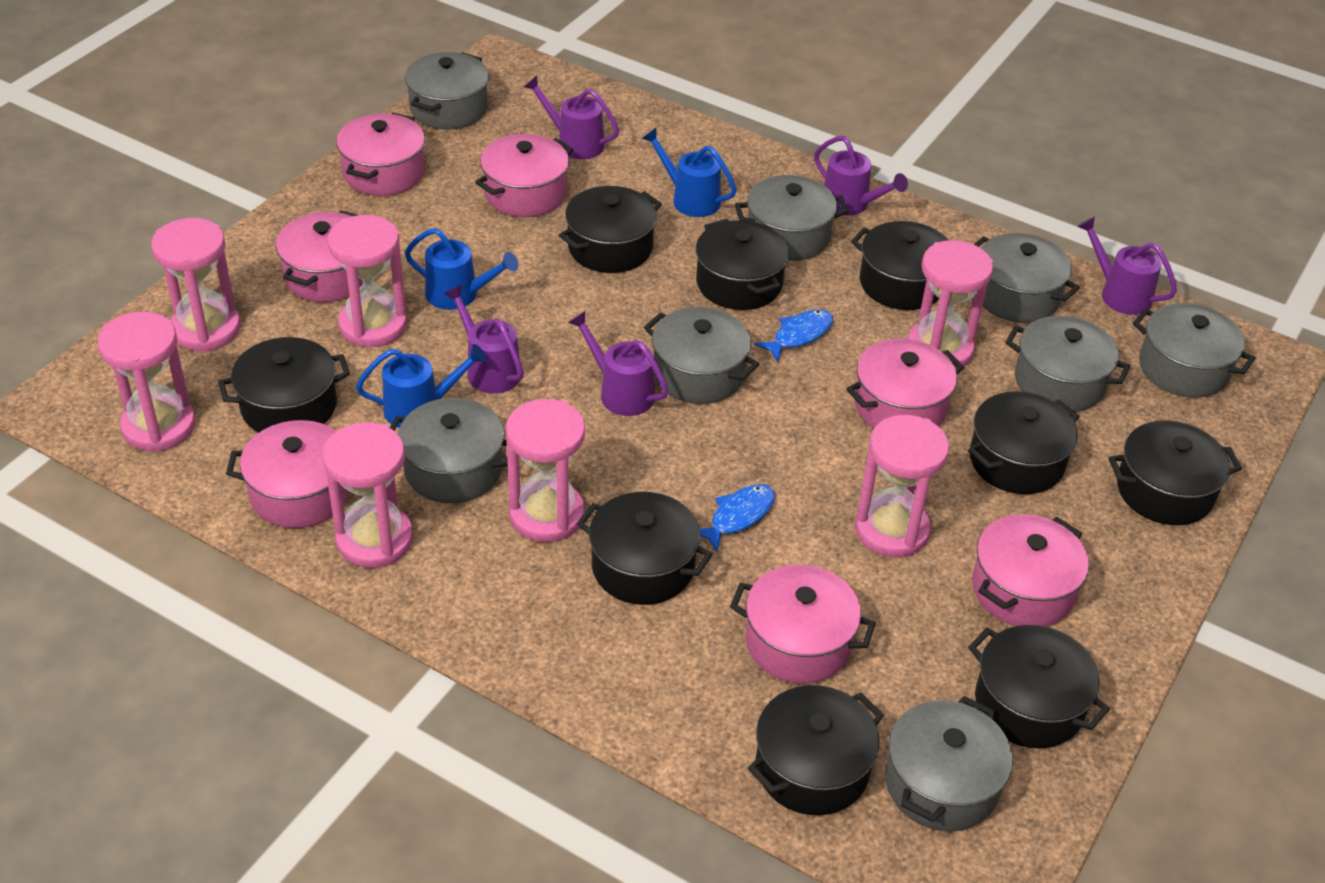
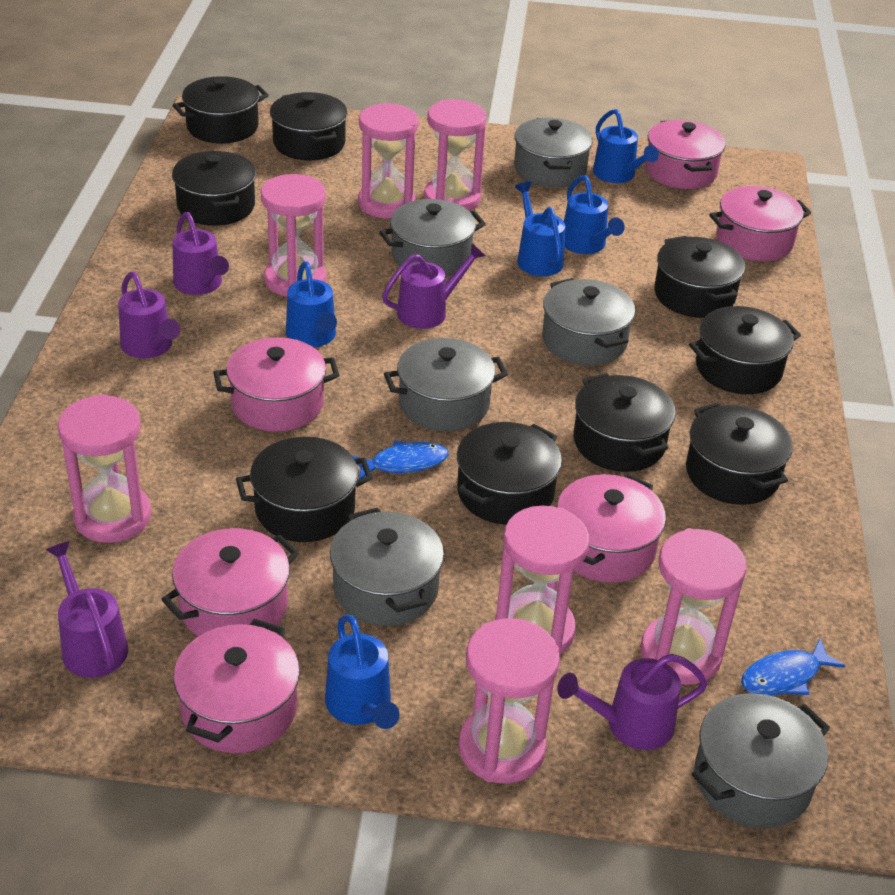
blue watering can: 3 -> 5
grey pot: 8 -> 6
pink pot: 7 -> 6

